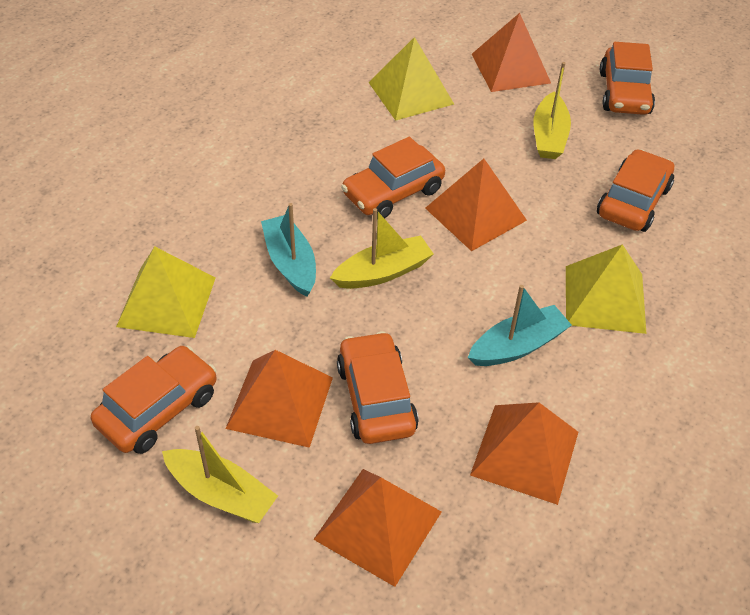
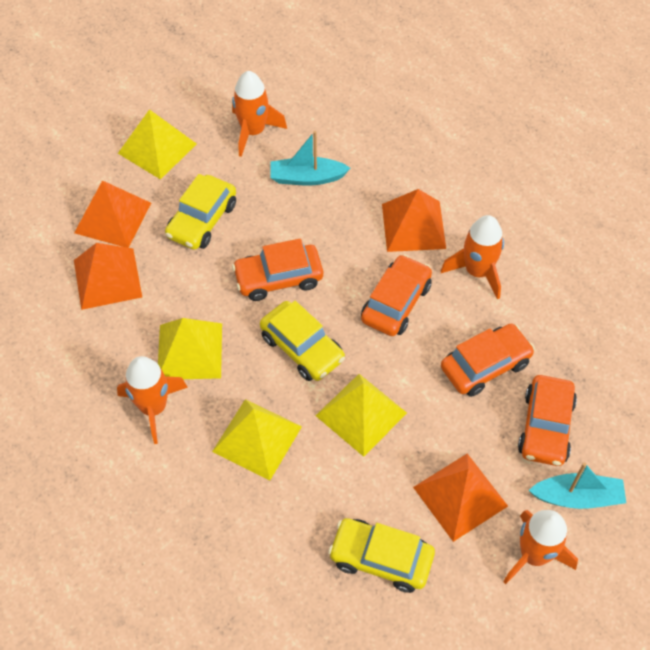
orange car: 5 -> 4
orange pyramid: 5 -> 4
orange rocket: 0 -> 4
yellow boat: 3 -> 0
yellow car: 0 -> 3
yellow pyramid: 3 -> 4

